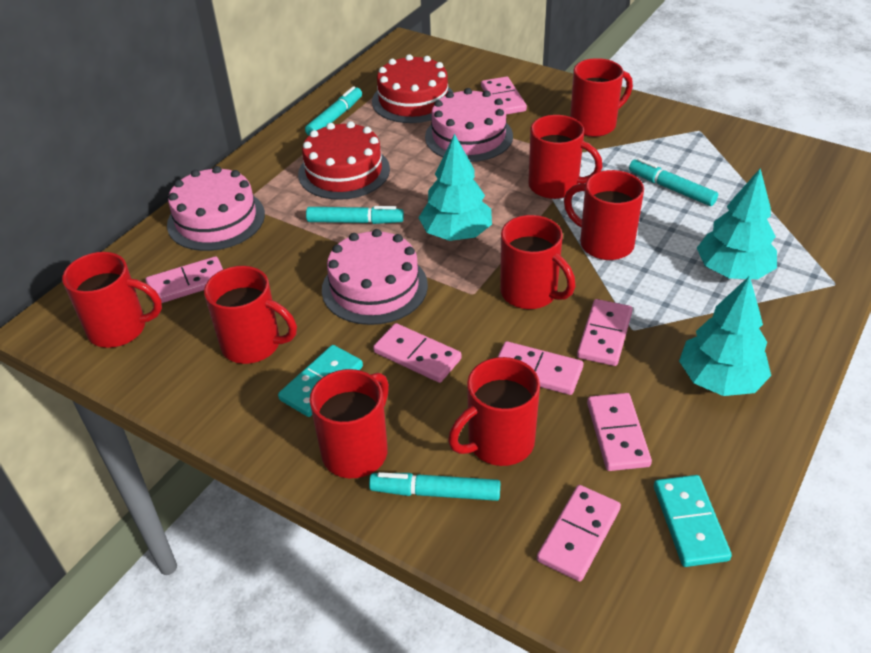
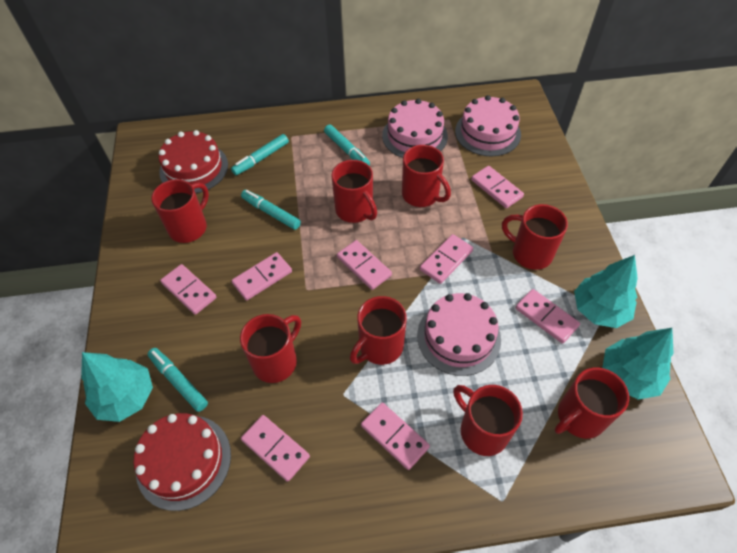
pink domino: 7 -> 8
turquoise domino: 2 -> 0

